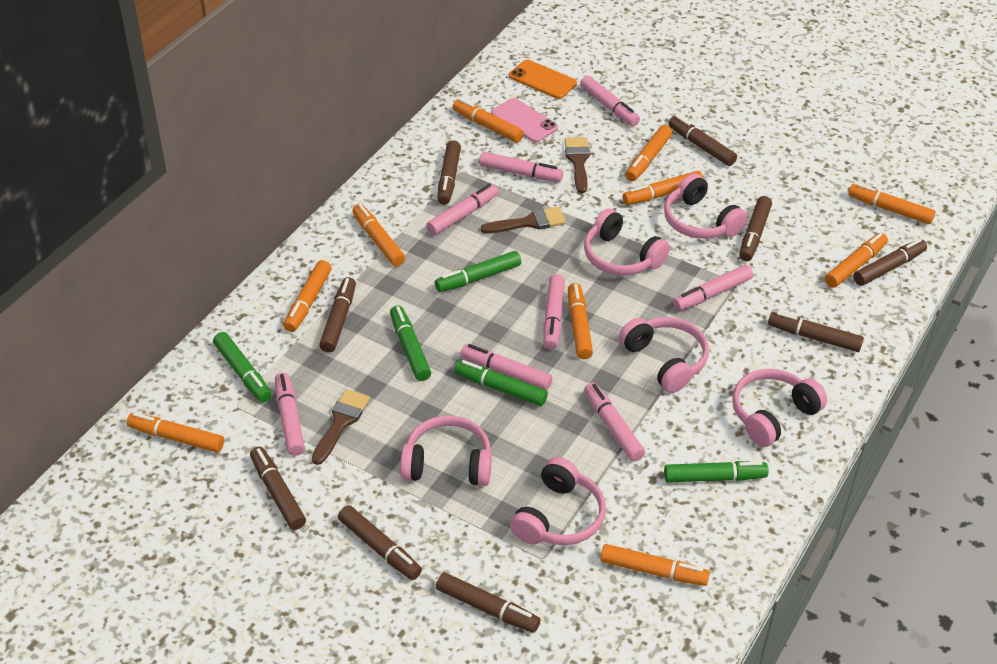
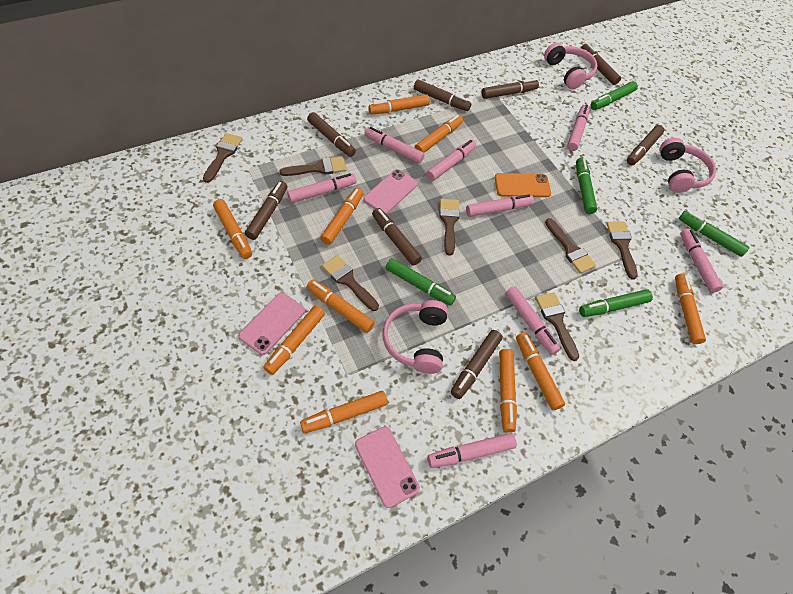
brown brush: 3 -> 7
brown marker: 9 -> 8
pink headphones: 6 -> 3
pink phone: 1 -> 3

